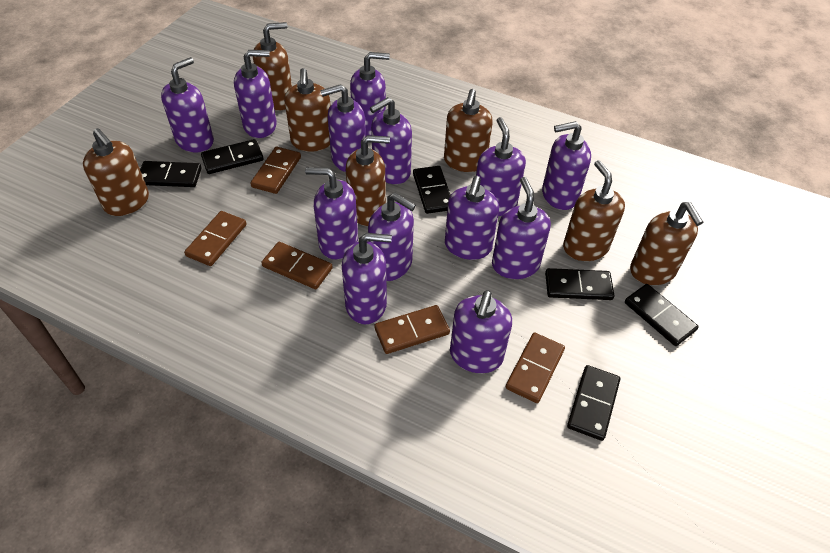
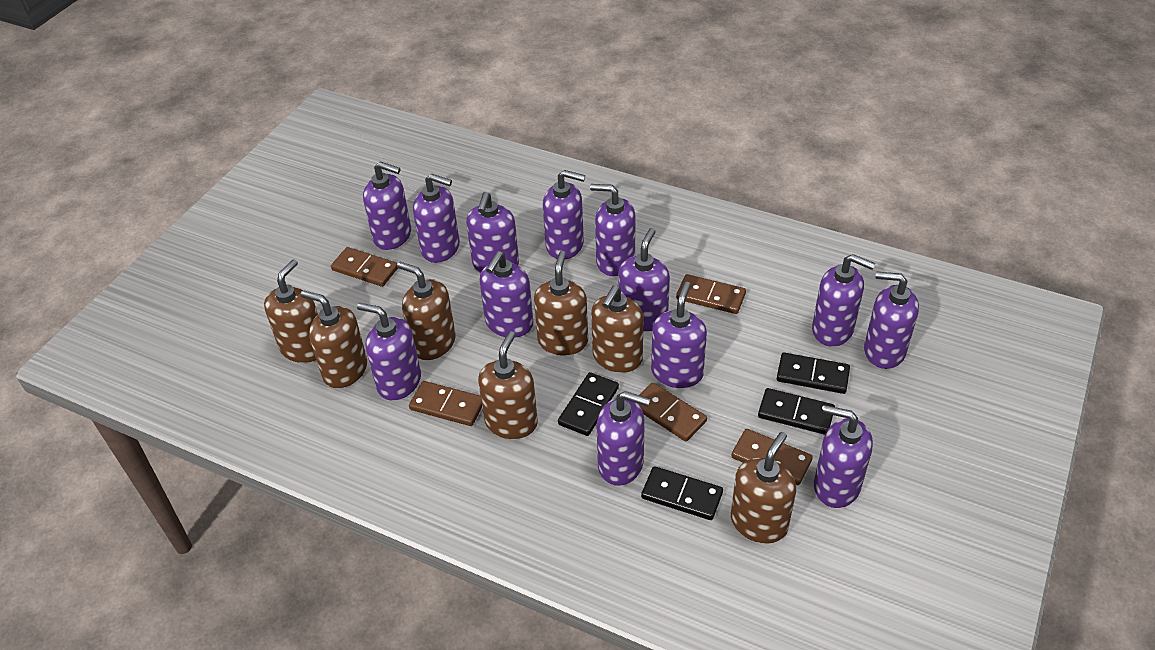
black domino: 6 -> 4

